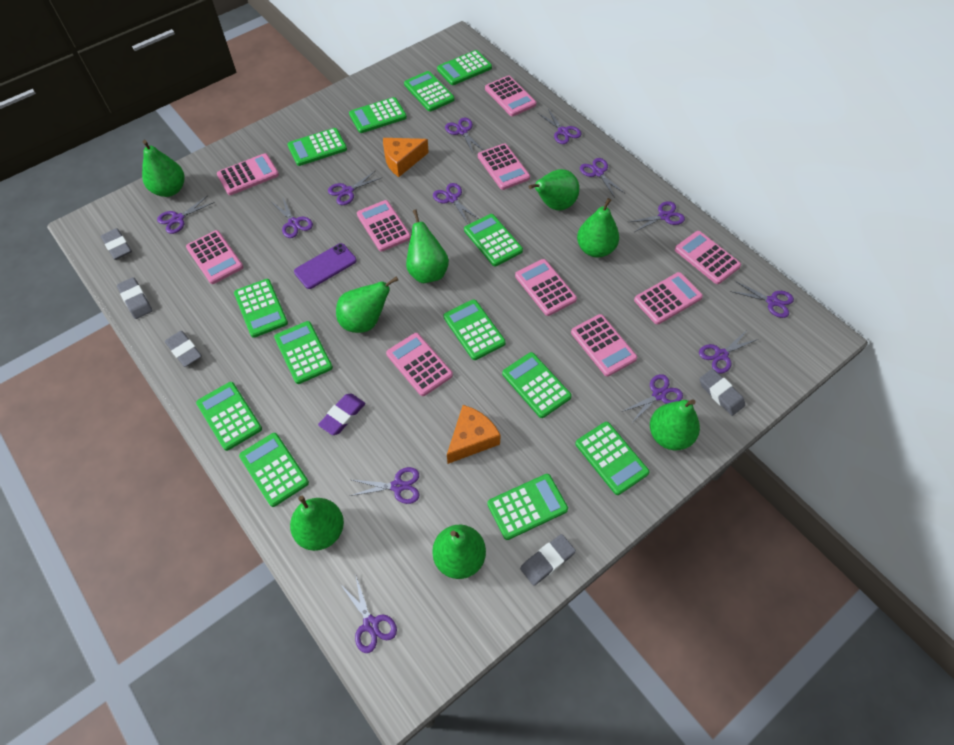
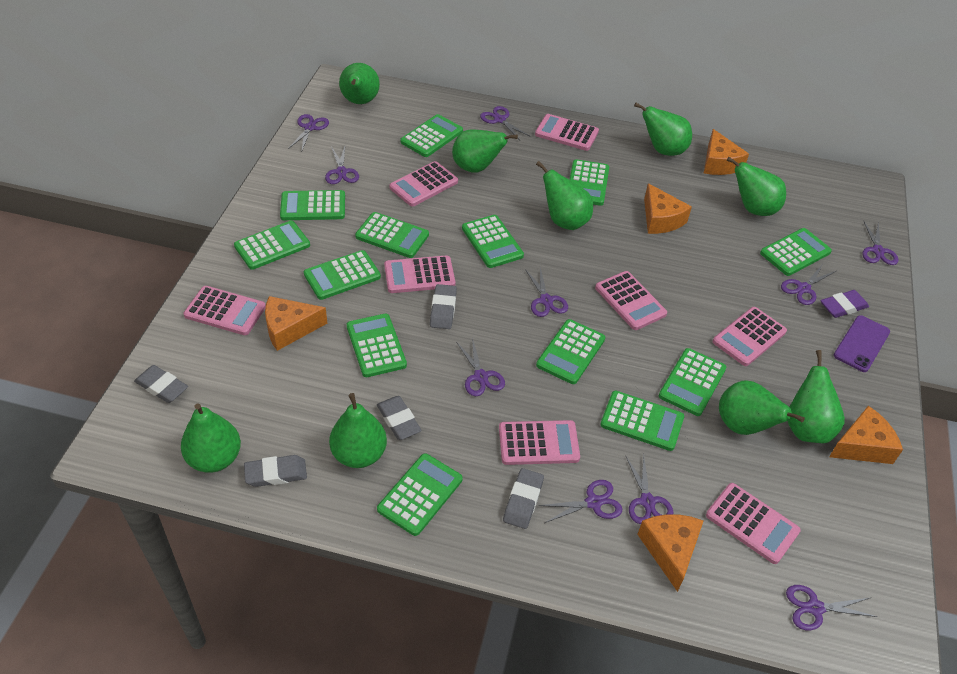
green pear: 8 -> 9
orange cheese: 2 -> 5
pink calculator: 10 -> 8
purple scissors: 13 -> 10

